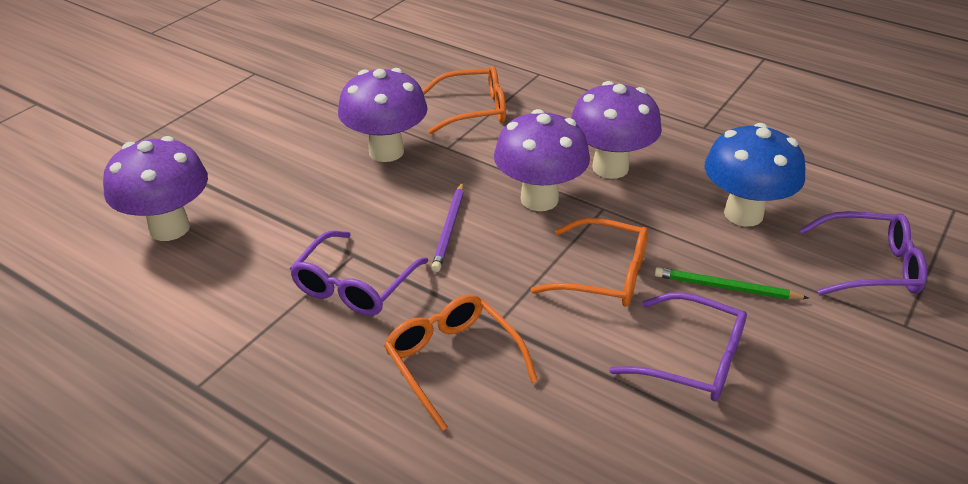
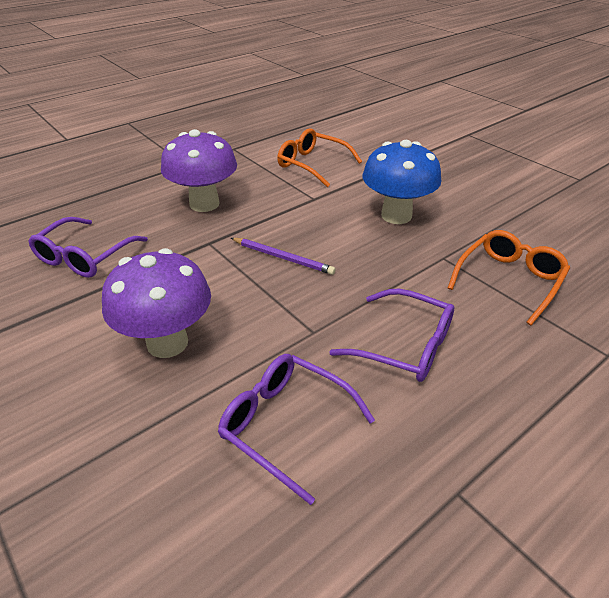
green pencil: 1 -> 0
orange glasses: 3 -> 2
purple mushroom: 4 -> 2

